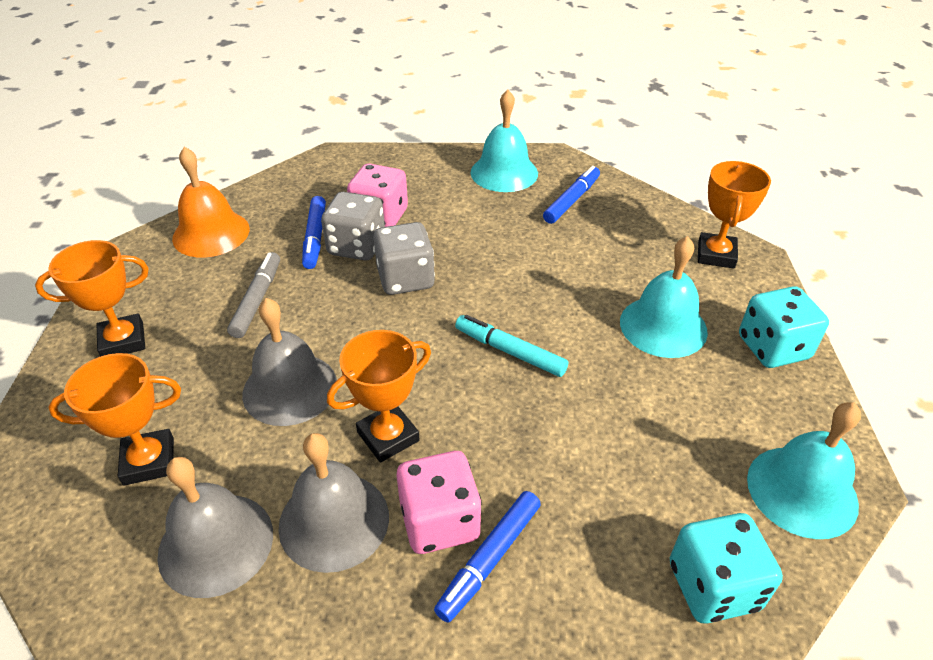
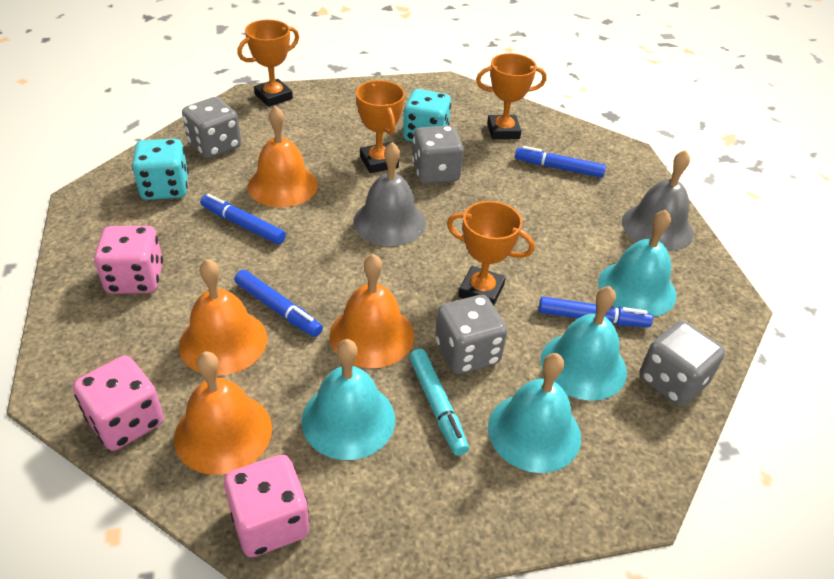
blue marker: 3 -> 4
grey bell: 3 -> 2
grey dice: 2 -> 4
grey marker: 1 -> 0
orange bell: 1 -> 4
pink dice: 2 -> 3
turquoise bell: 3 -> 4

